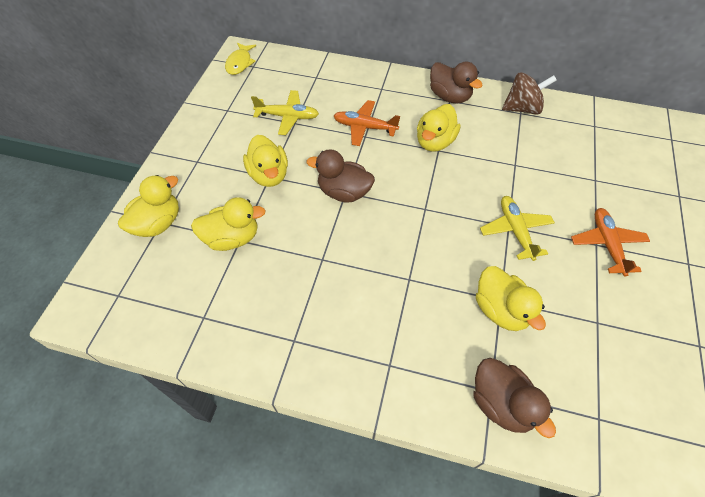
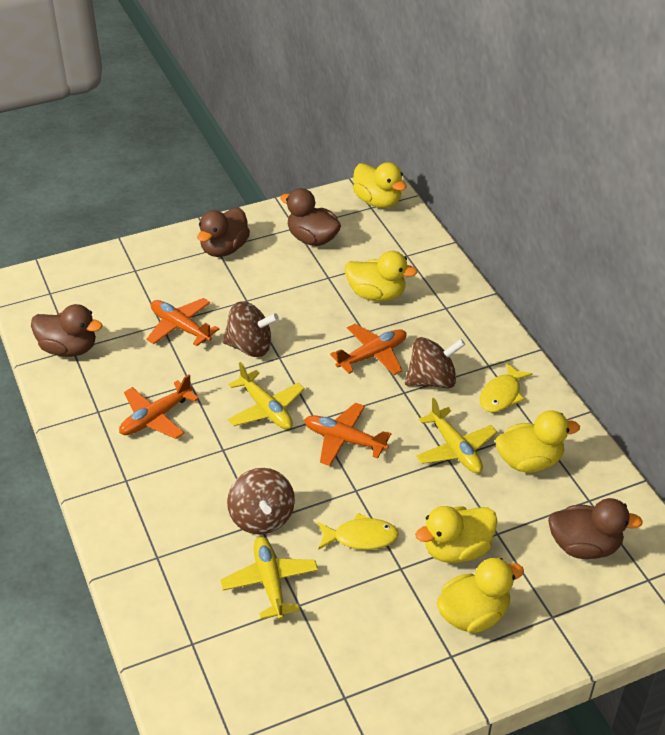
brown duck: 3 -> 4
brown spinning top: 1 -> 3
orange plane: 2 -> 4
yellow fish: 1 -> 2
yellow plane: 2 -> 3

